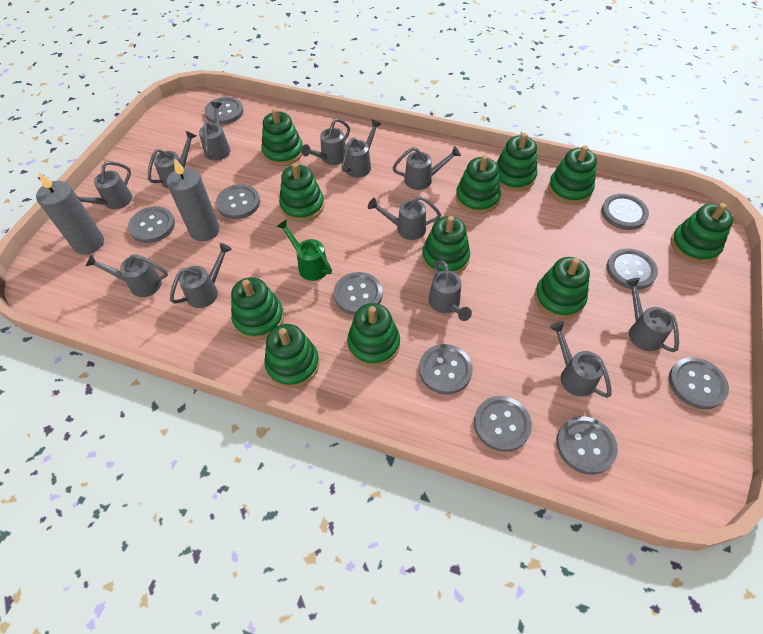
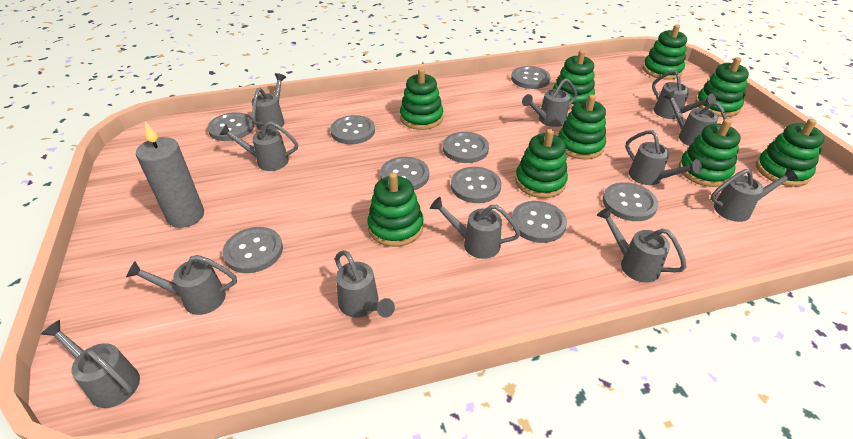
green stacking toy: 11 -> 9
green watering can: 1 -> 0
grey button: 10 -> 9
grey candle: 2 -> 1

